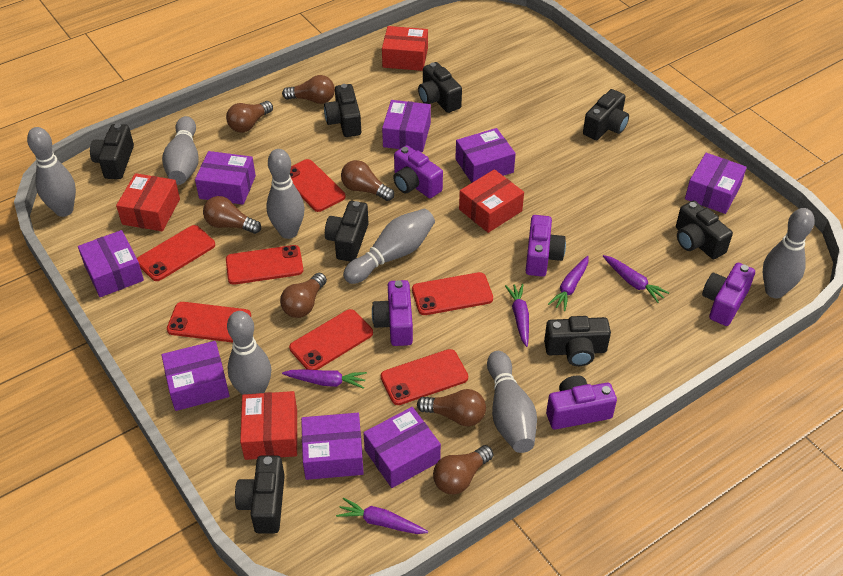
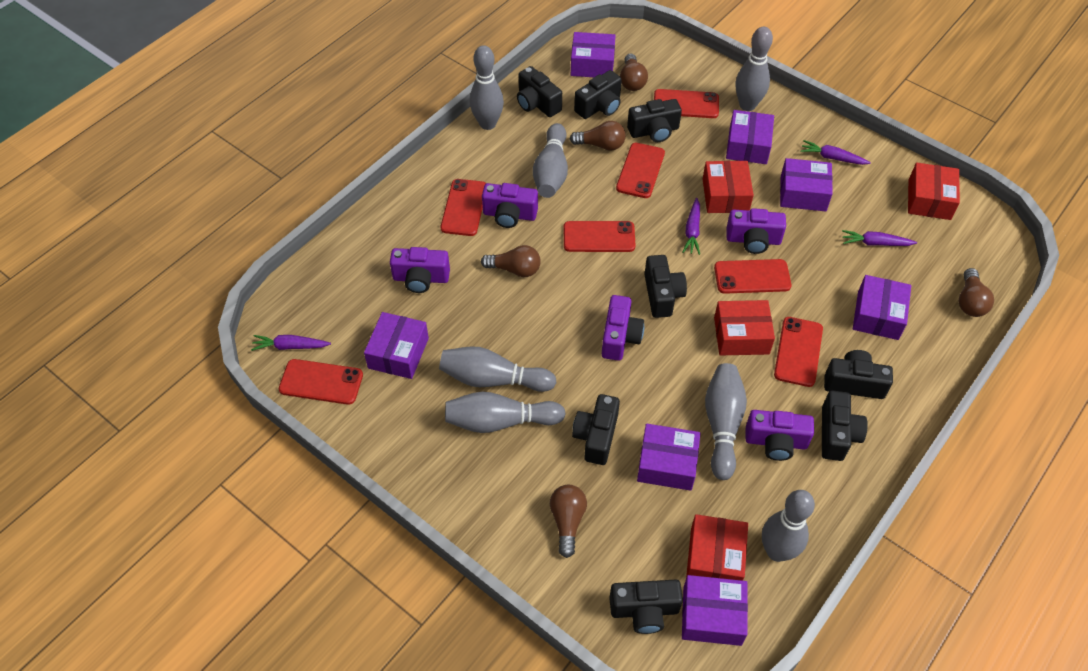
brown light bulb: 7 -> 5
purple box: 8 -> 7
purple carrot: 5 -> 4

